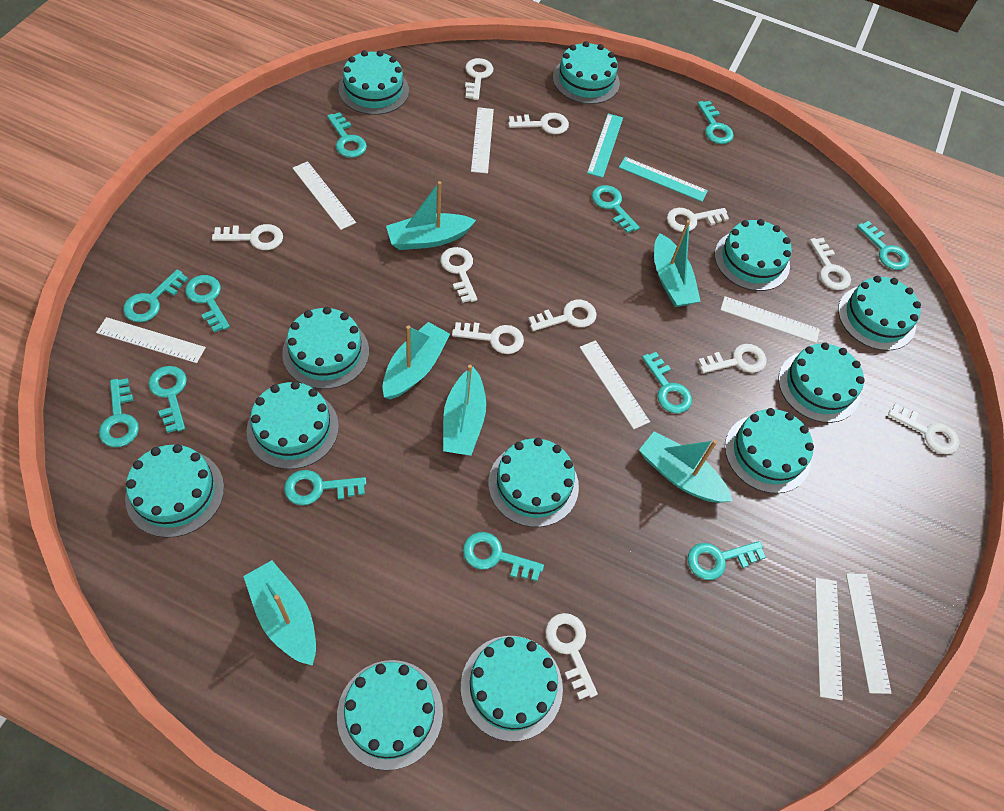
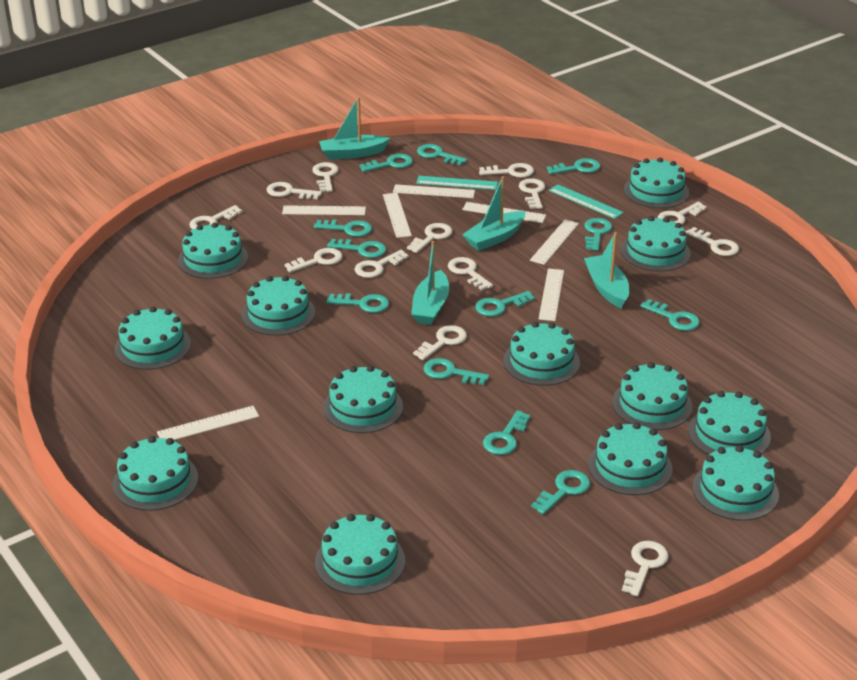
turquoise boat: 6 -> 4
turquoise cake: 12 -> 13
white key: 11 -> 13

